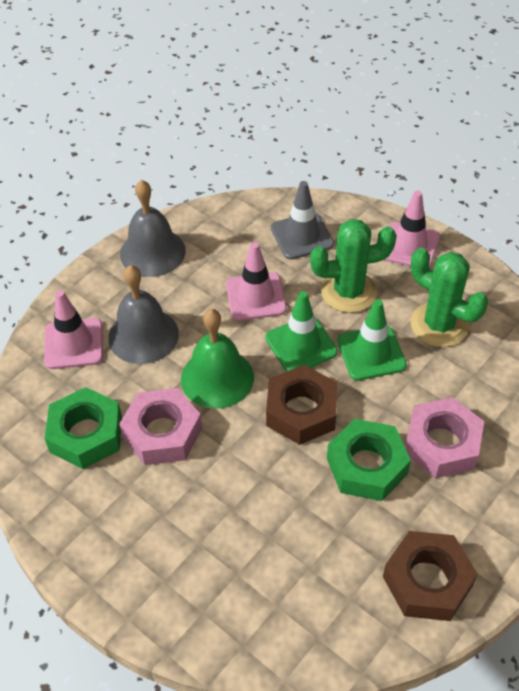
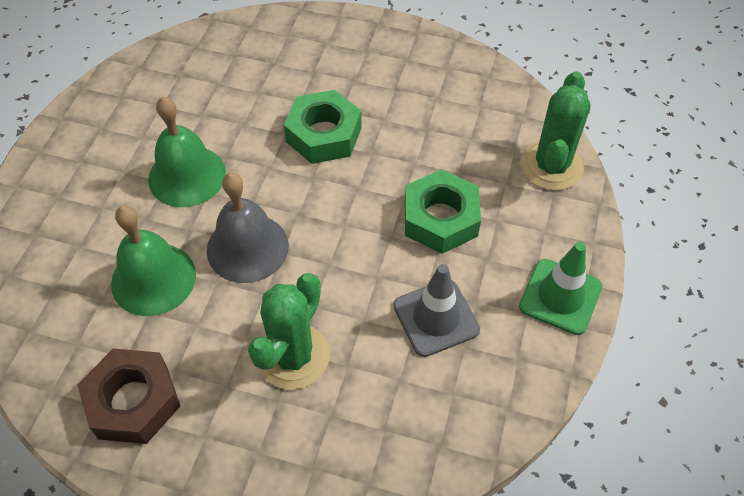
brown nut: 2 -> 1
green bell: 1 -> 2
green traffic cone: 2 -> 1
grey bell: 2 -> 1
pink nut: 2 -> 0
pink traffic cone: 3 -> 0

